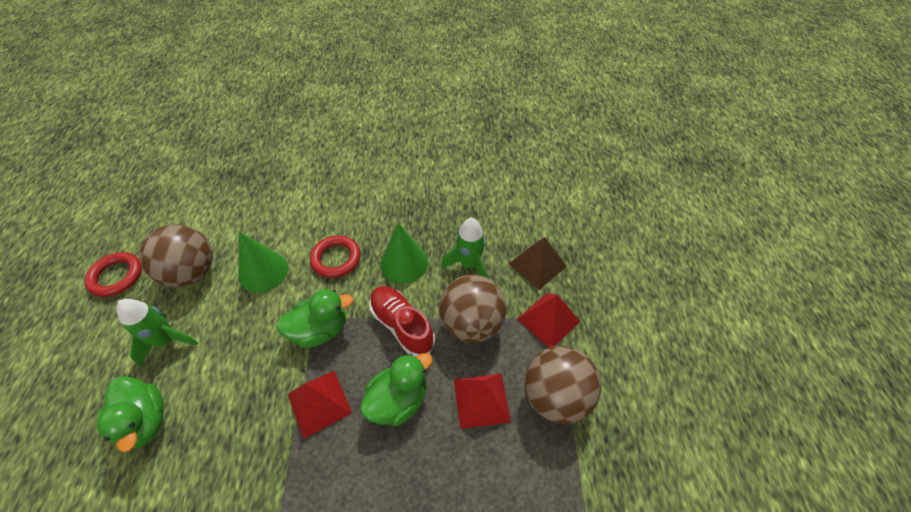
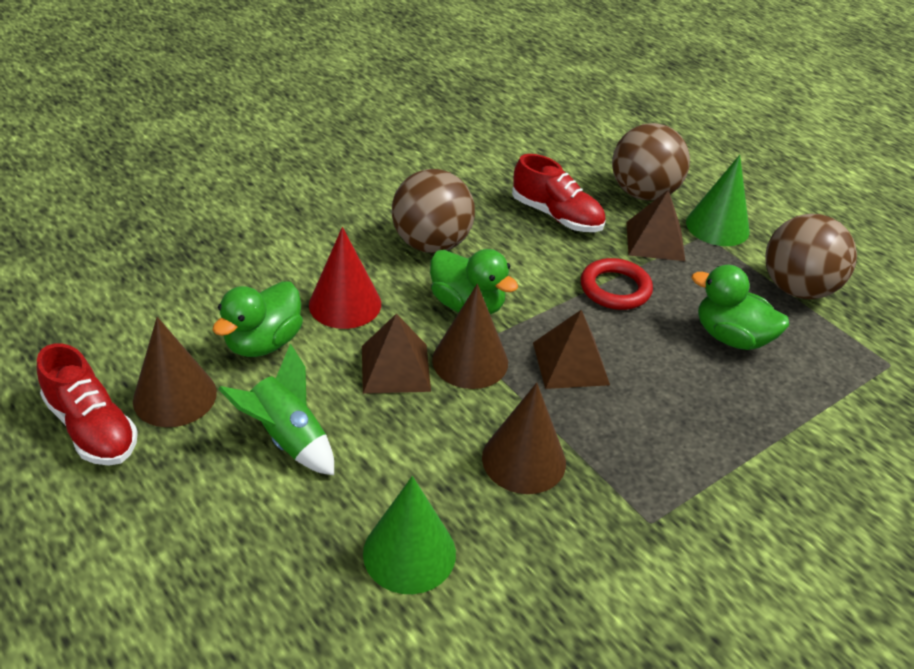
brown cone: 0 -> 3
brown pyramid: 1 -> 3
green rocket: 2 -> 1
red cone: 0 -> 1
red pyramid: 3 -> 0
red ring: 2 -> 1
red shoe: 1 -> 2

